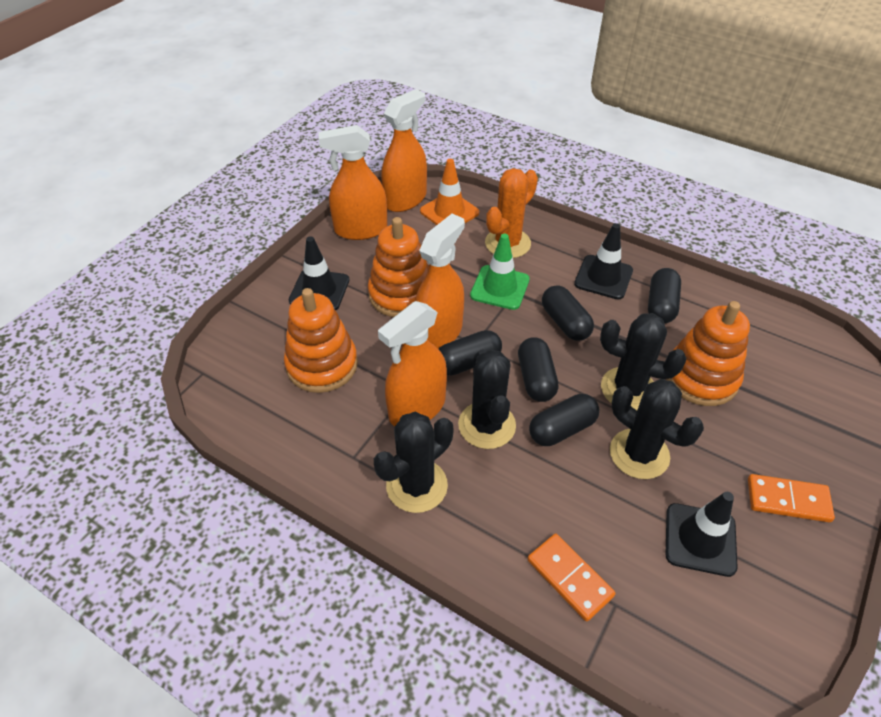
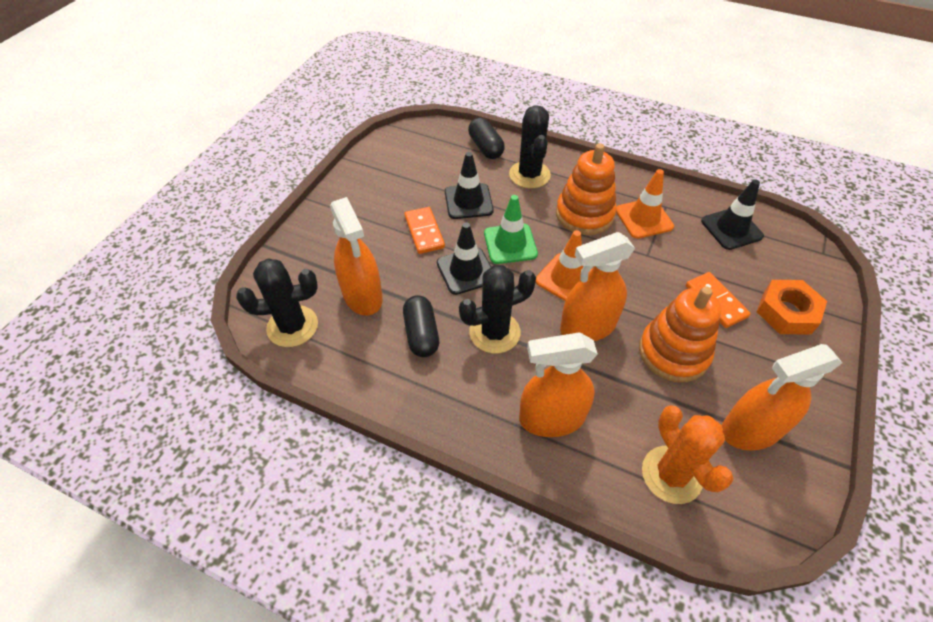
black cactus: 4 -> 3
black capsule: 5 -> 2
orange nut: 0 -> 1
orange stacking toy: 3 -> 2
orange traffic cone: 1 -> 2

